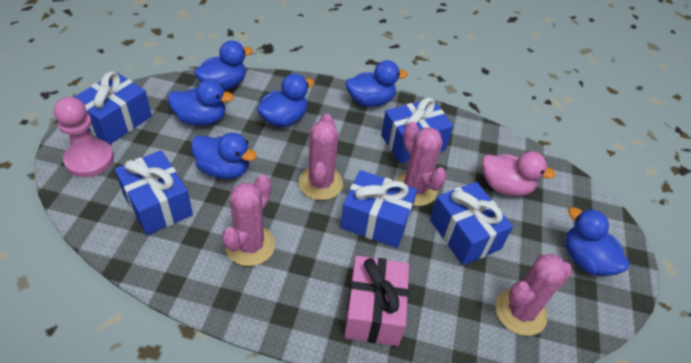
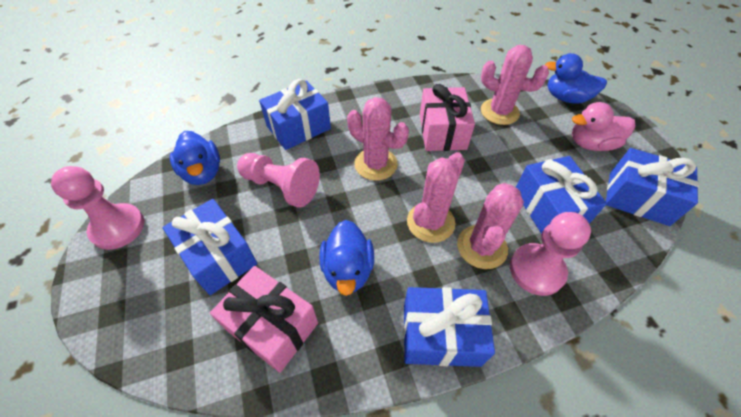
blue duck: 6 -> 3
pink gift: 1 -> 2
pink pawn: 1 -> 3

